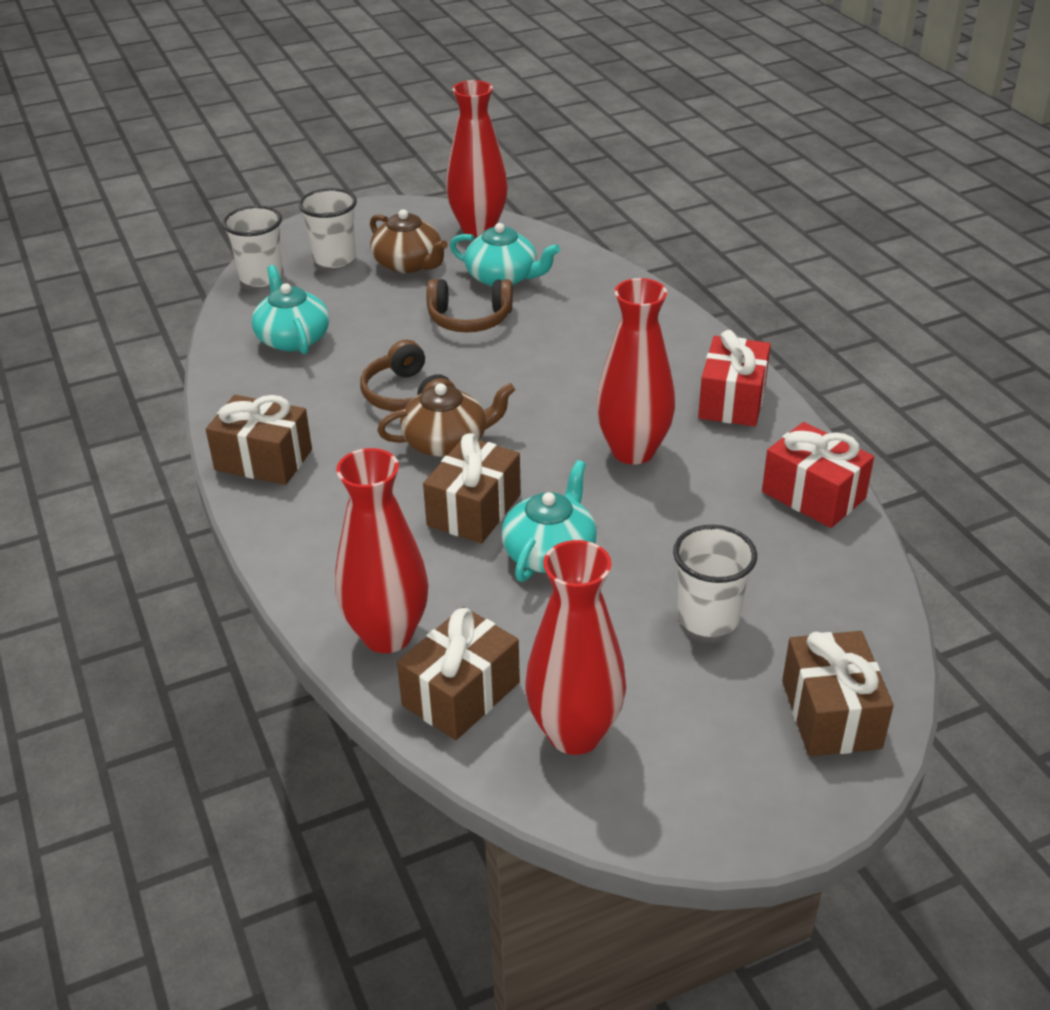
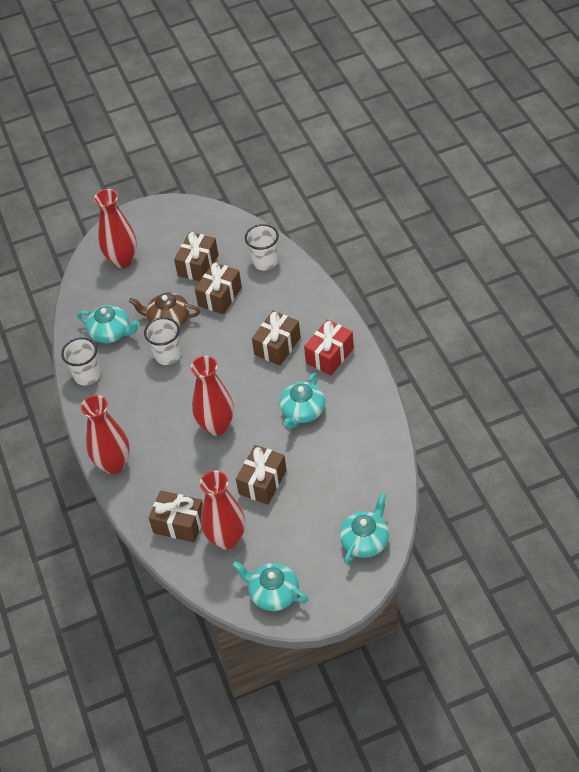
brown gift: 4 -> 5
brown headphones: 2 -> 0
brown teapot: 2 -> 1
red gift: 2 -> 1
turquoise teapot: 3 -> 4

